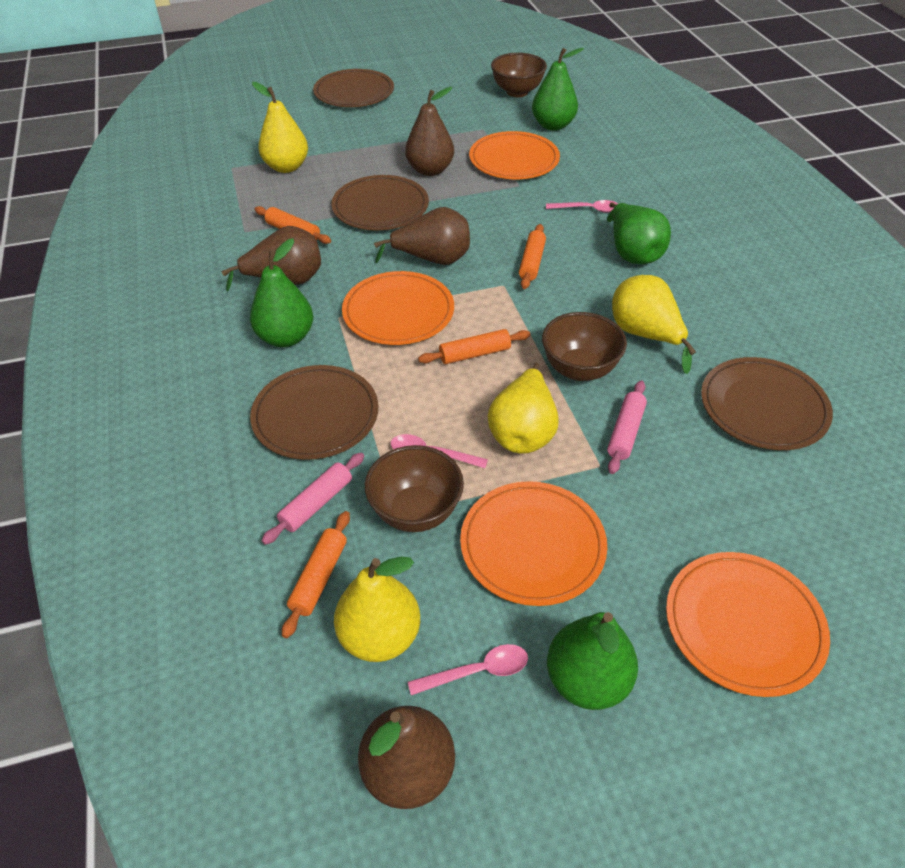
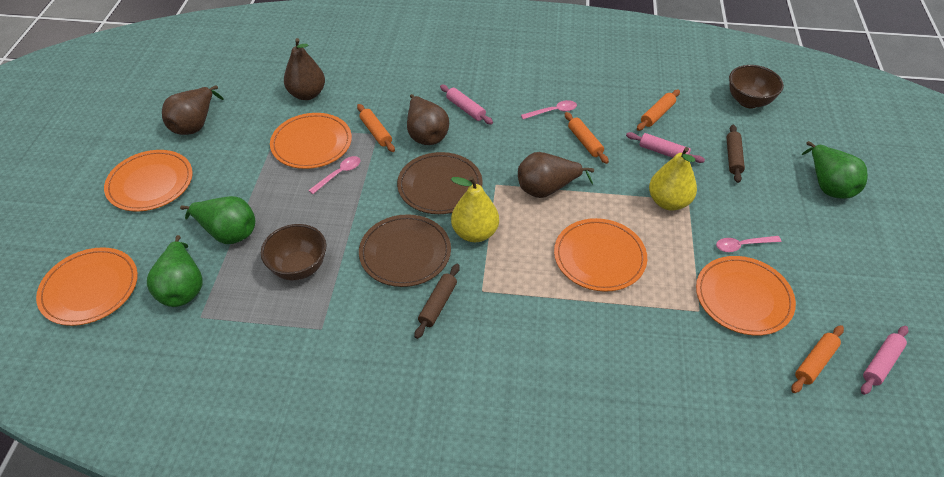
brown bowl: 3 -> 2
brown plate: 4 -> 2
brown rolling pin: 0 -> 2
green pear: 4 -> 3
orange plate: 4 -> 5
pink rolling pin: 2 -> 3
yellow pear: 4 -> 2

